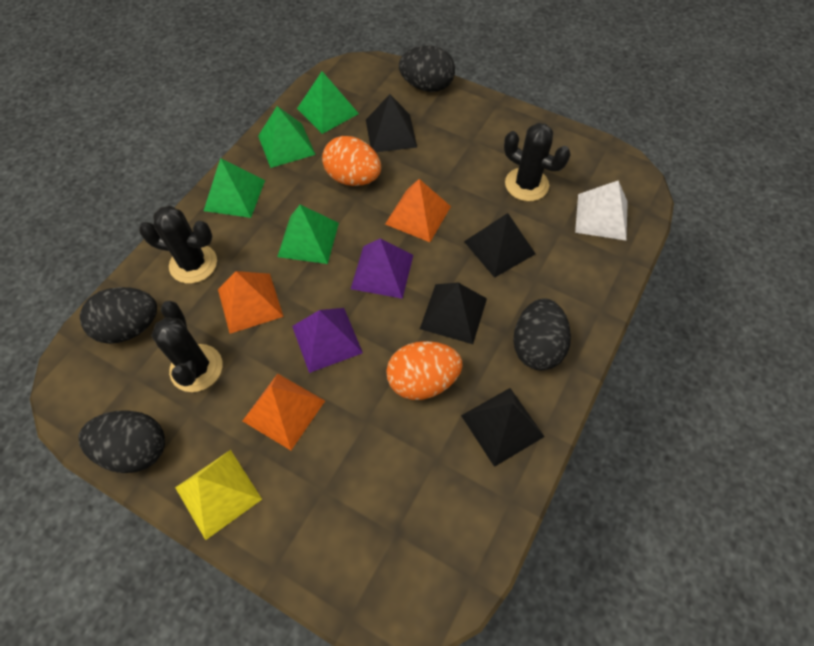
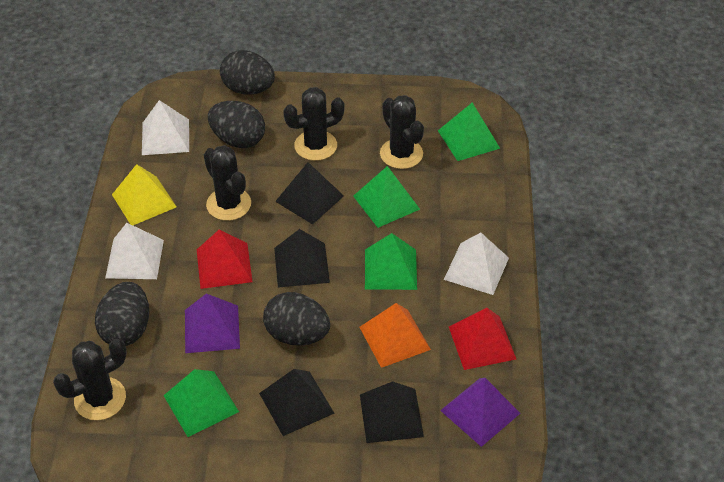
black cactus: 3 -> 4
orange egg: 2 -> 0
orange pyramid: 3 -> 1
red pyramid: 0 -> 2
white pyramid: 1 -> 3

